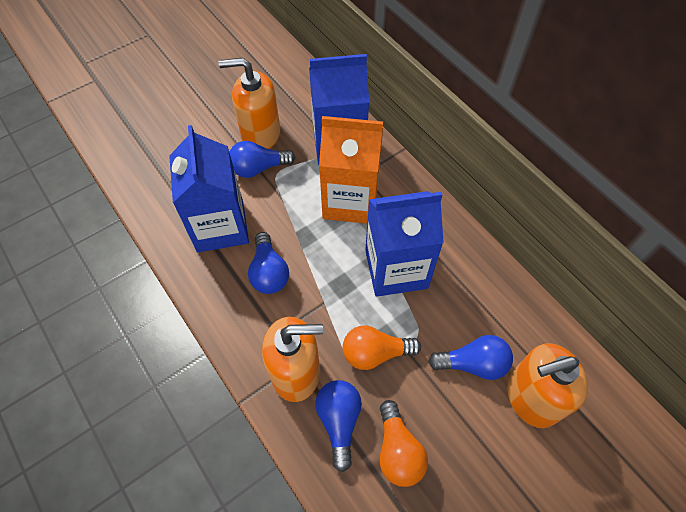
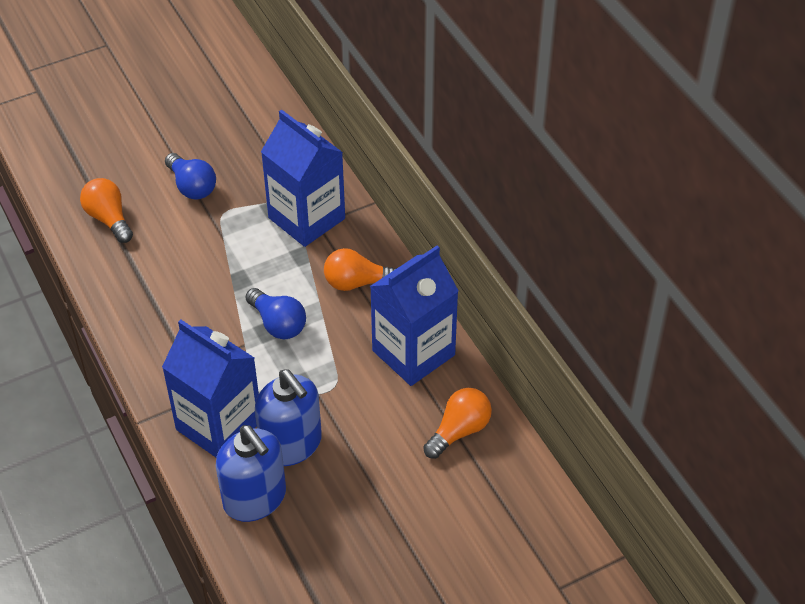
blue light bulb: 4 -> 2
blue soap dispenser: 0 -> 2
orange carton: 1 -> 0
orange light bulb: 2 -> 3
orange soap dispenser: 3 -> 0

